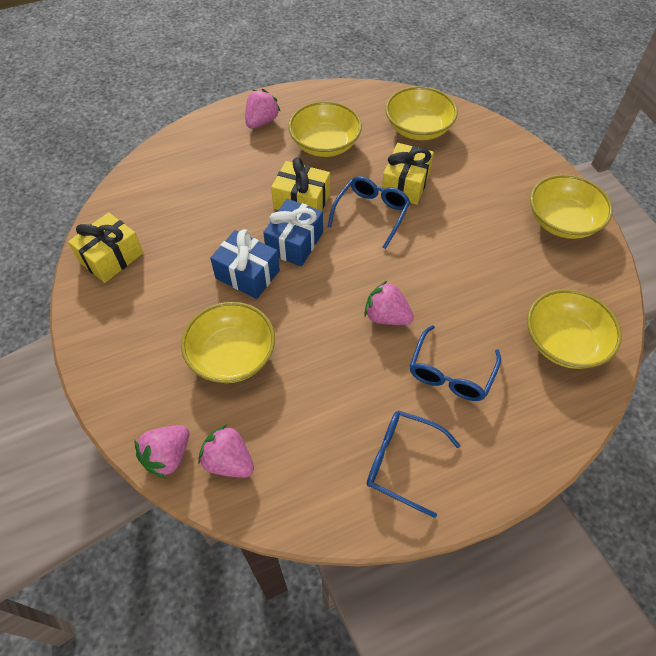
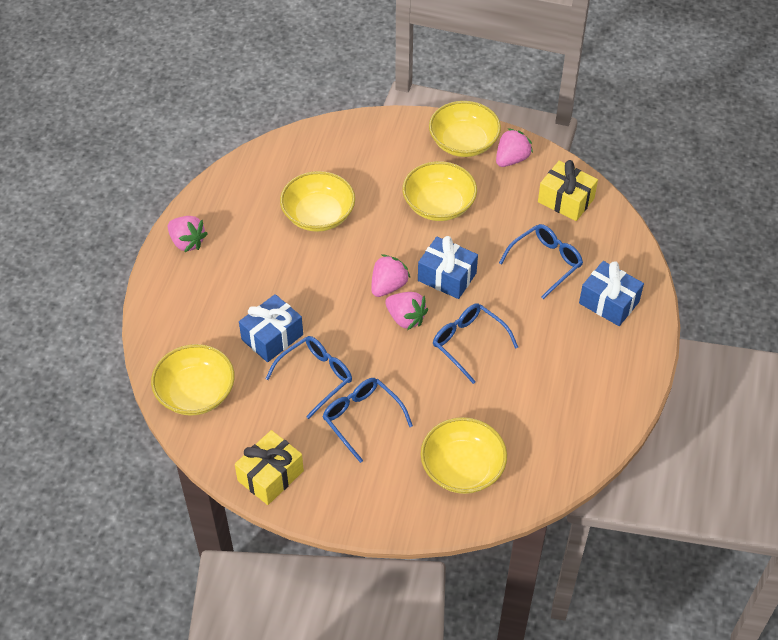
blue gift: 2 -> 3
blue glasses: 3 -> 4
yellow gift: 3 -> 2

